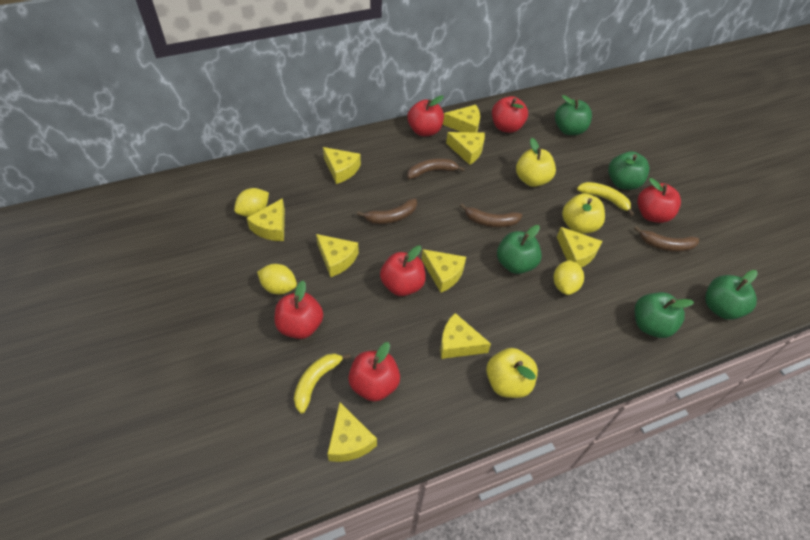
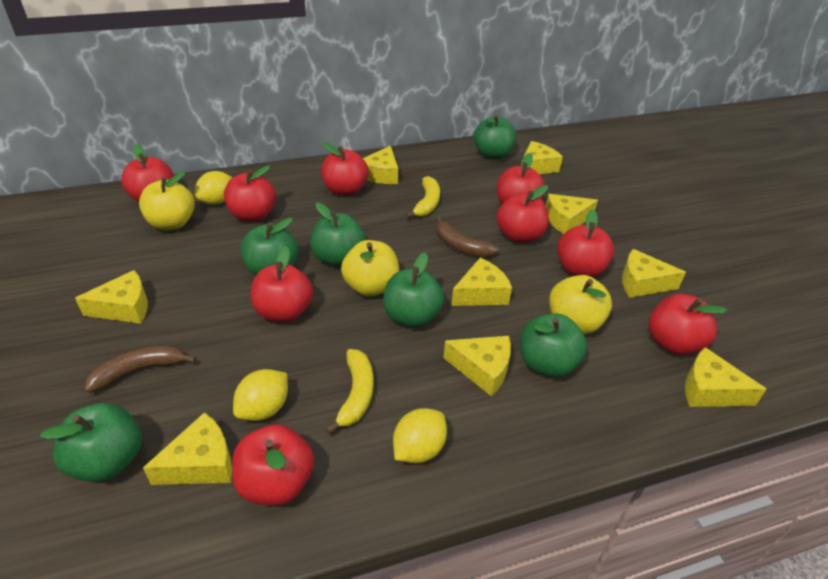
brown banana: 4 -> 2
green apple: 5 -> 6
red apple: 6 -> 9

